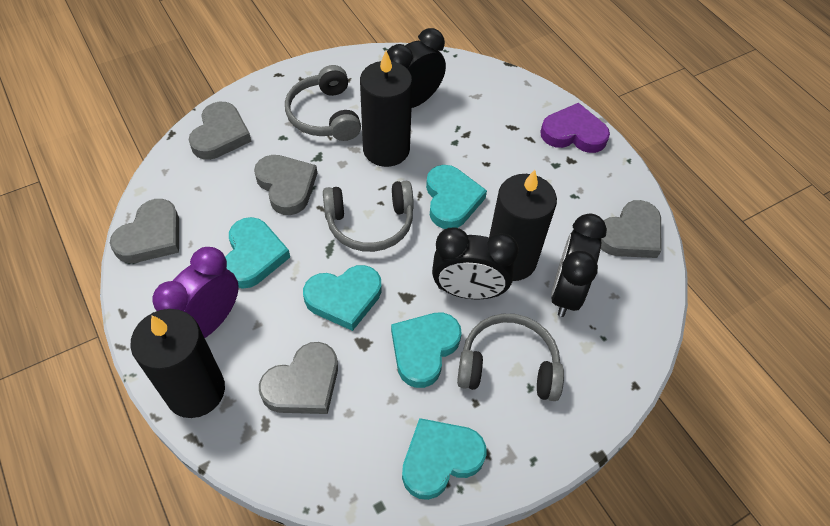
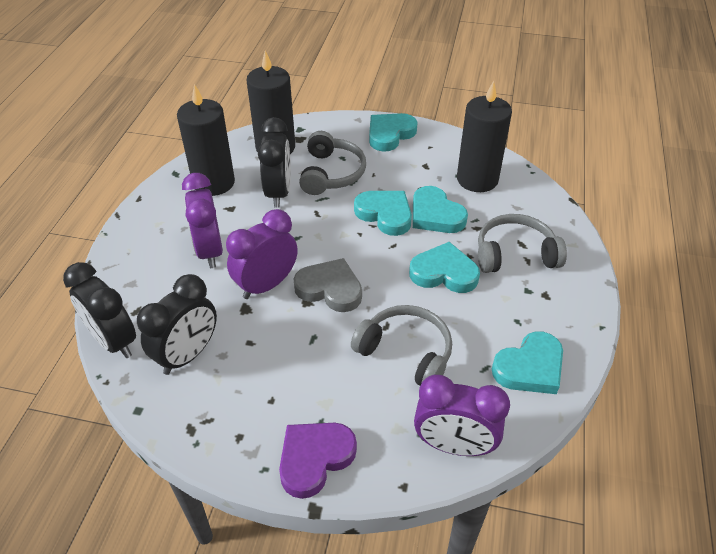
grey heart: 5 -> 1
purple clock: 1 -> 3

